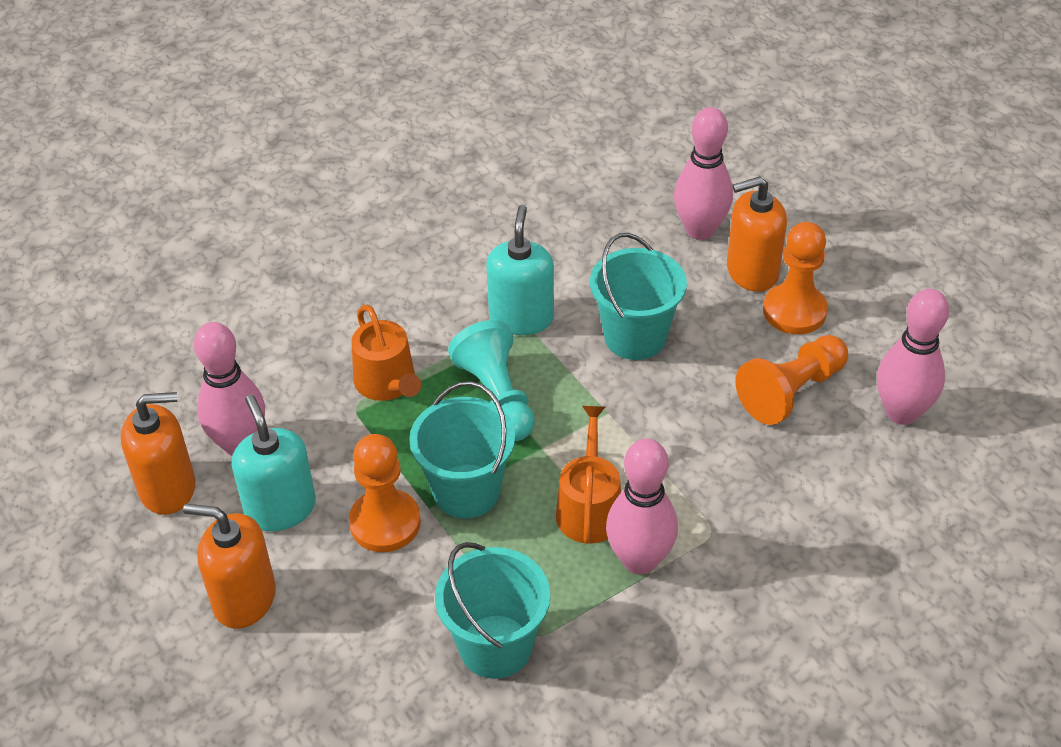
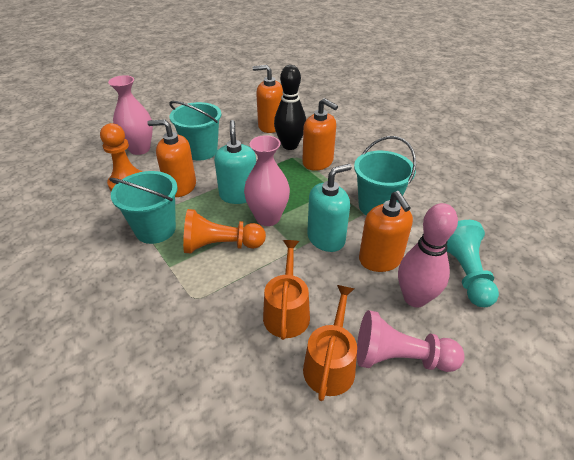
black bowling pin: 0 -> 1
orange pawn: 3 -> 2
orange soap dispenser: 3 -> 4
pink bowling pin: 4 -> 1
pink pawn: 0 -> 1
pink vase: 0 -> 2

